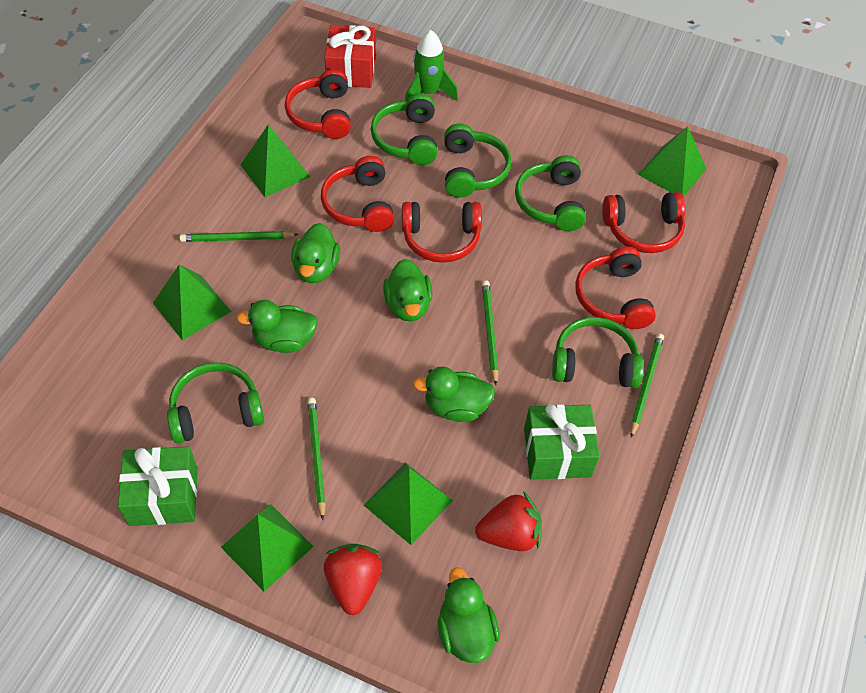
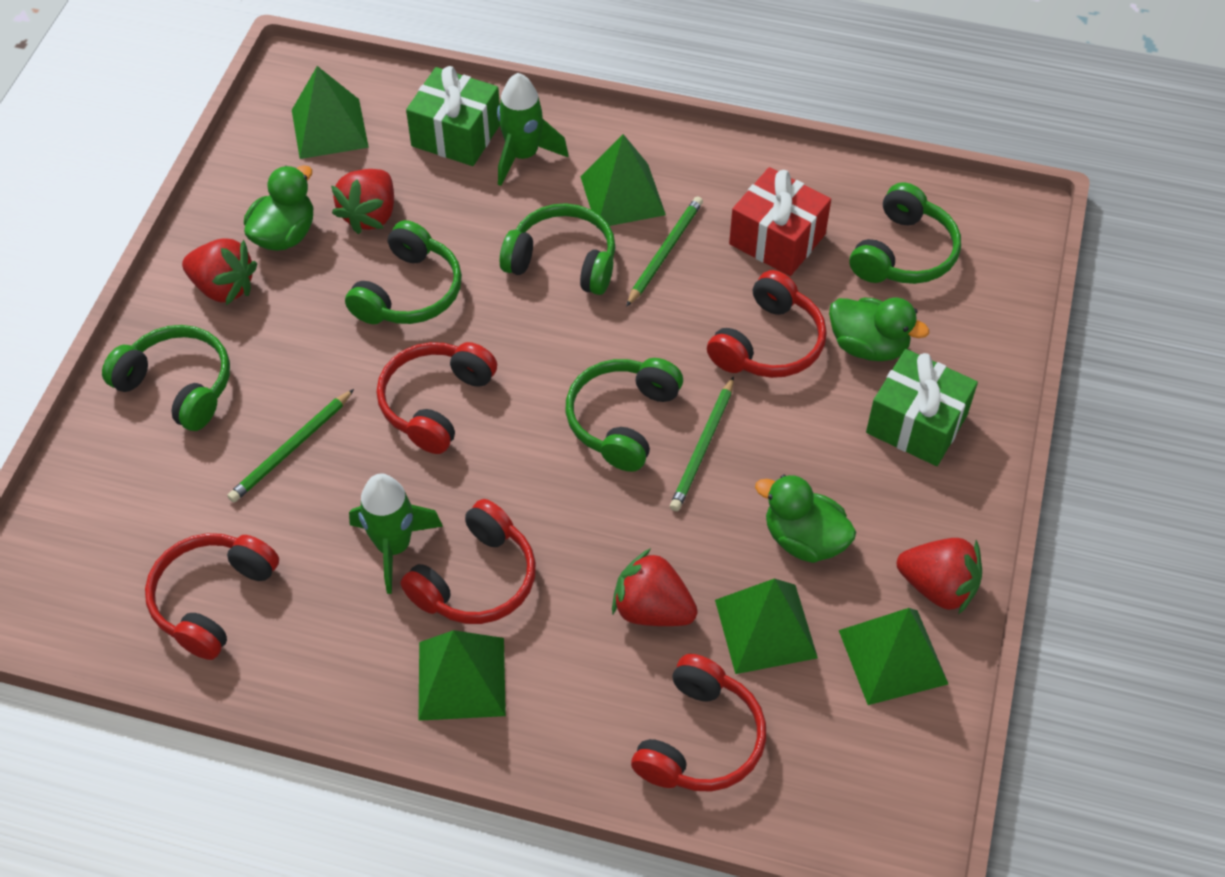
green duck: 5 -> 3
green pencil: 4 -> 3
green rocket: 1 -> 2
red strawberry: 2 -> 4

